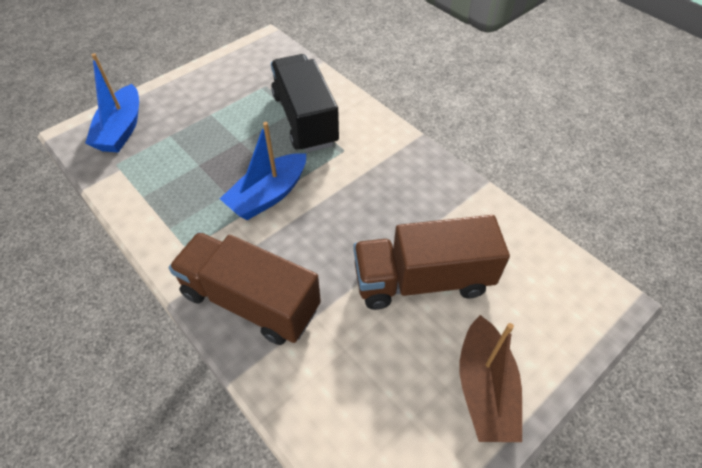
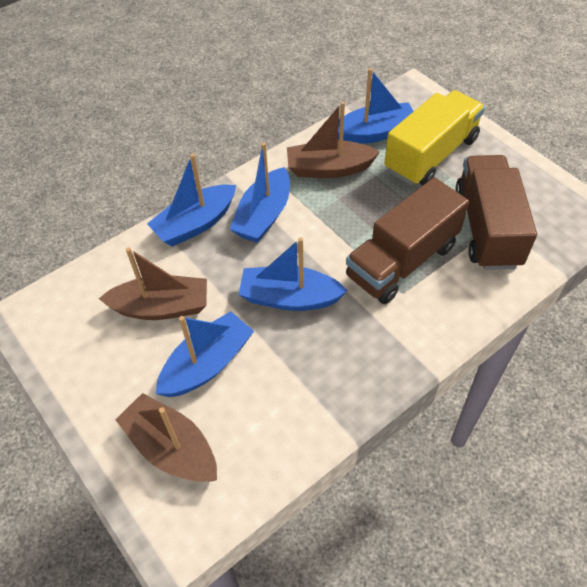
black truck: 1 -> 0
blue boat: 2 -> 5
brown boat: 1 -> 3
yellow truck: 0 -> 1

